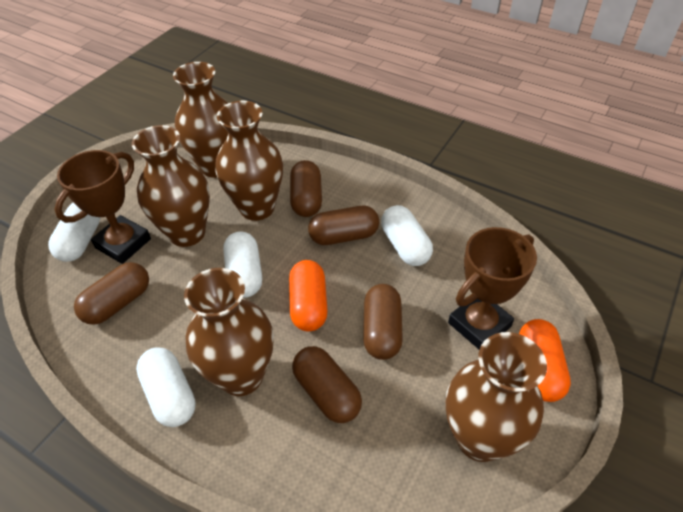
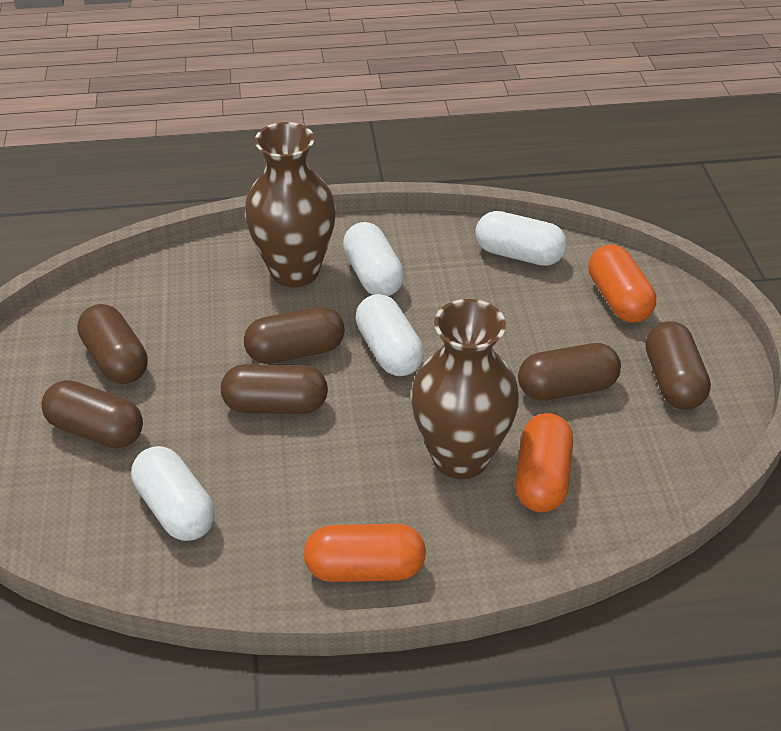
brown capsule: 5 -> 6
brown trophy: 2 -> 0
brown vase: 5 -> 2
orange capsule: 2 -> 3

